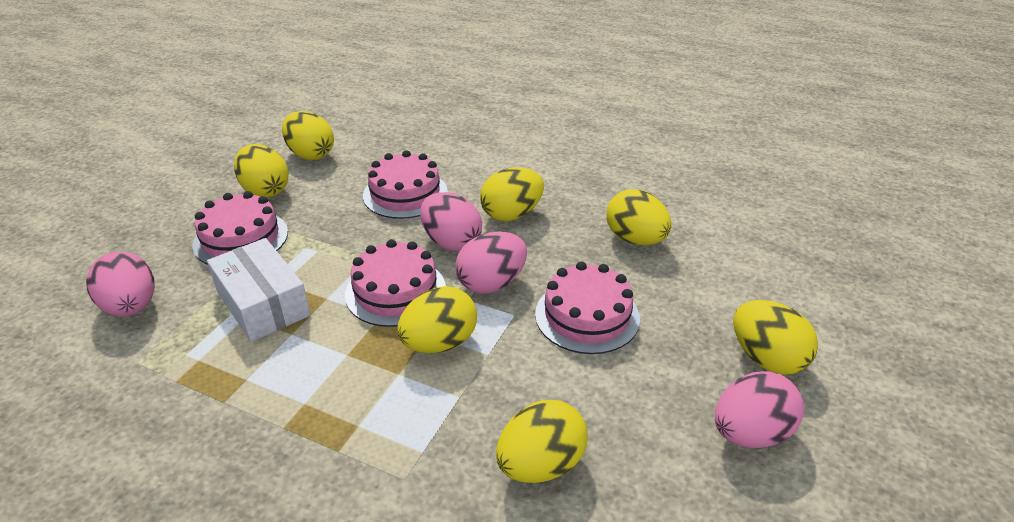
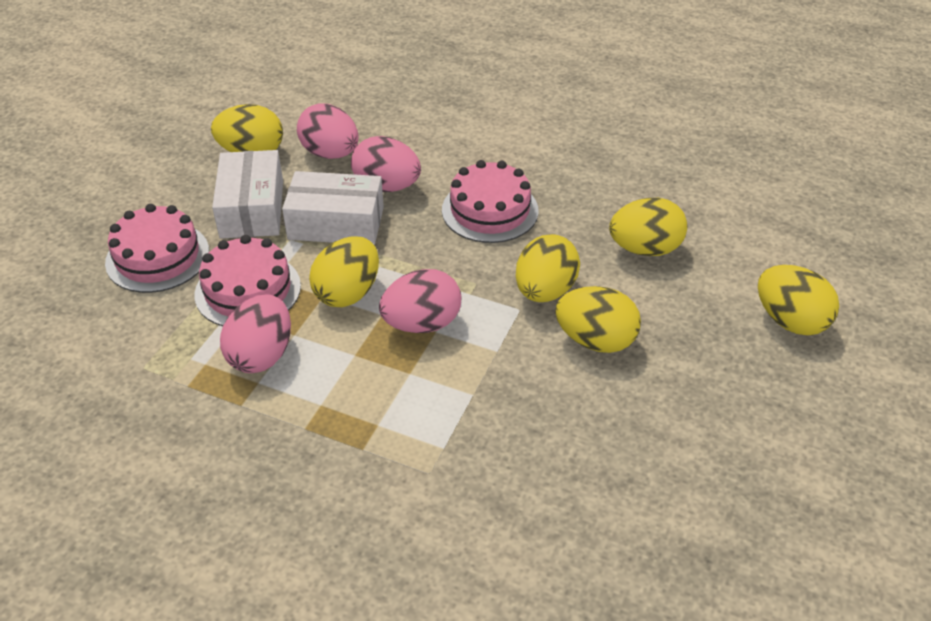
pink cake: 4 -> 3
white box: 1 -> 2
yellow egg: 7 -> 6

